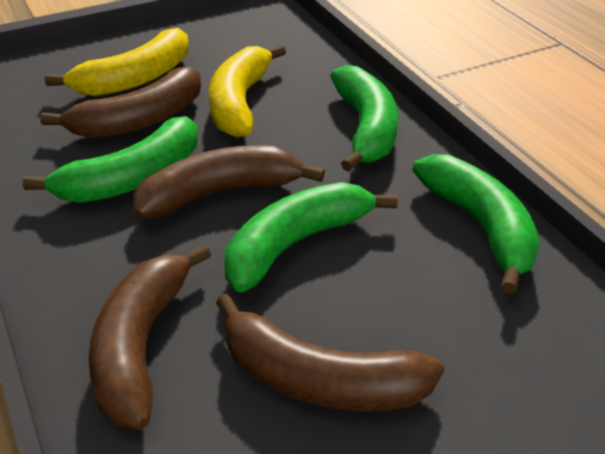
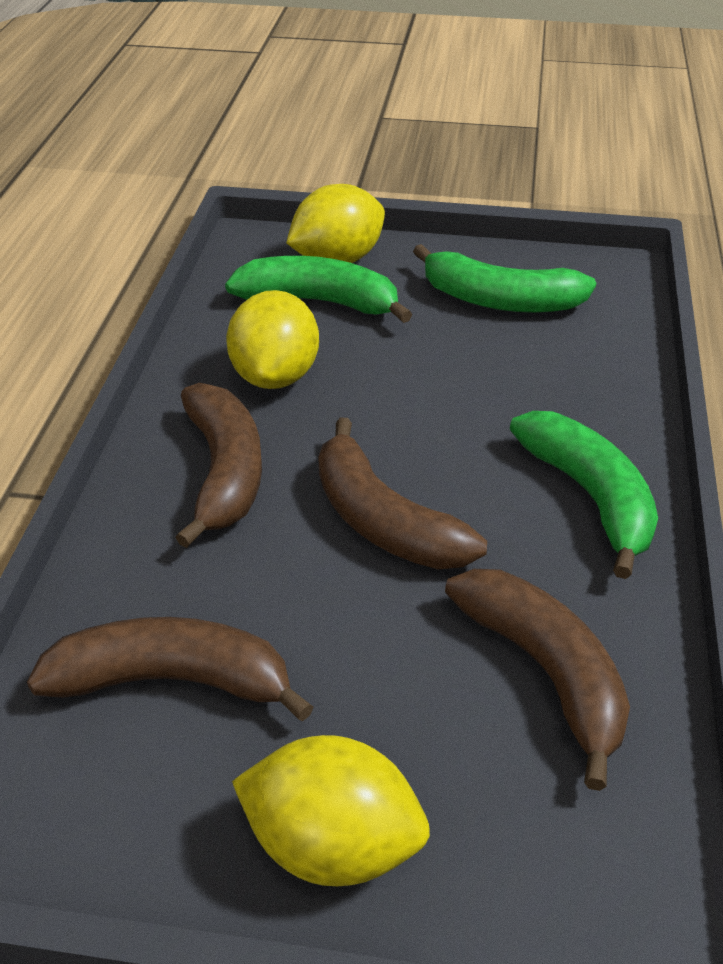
green banana: 4 -> 3
yellow banana: 2 -> 0
yellow lemon: 0 -> 3

